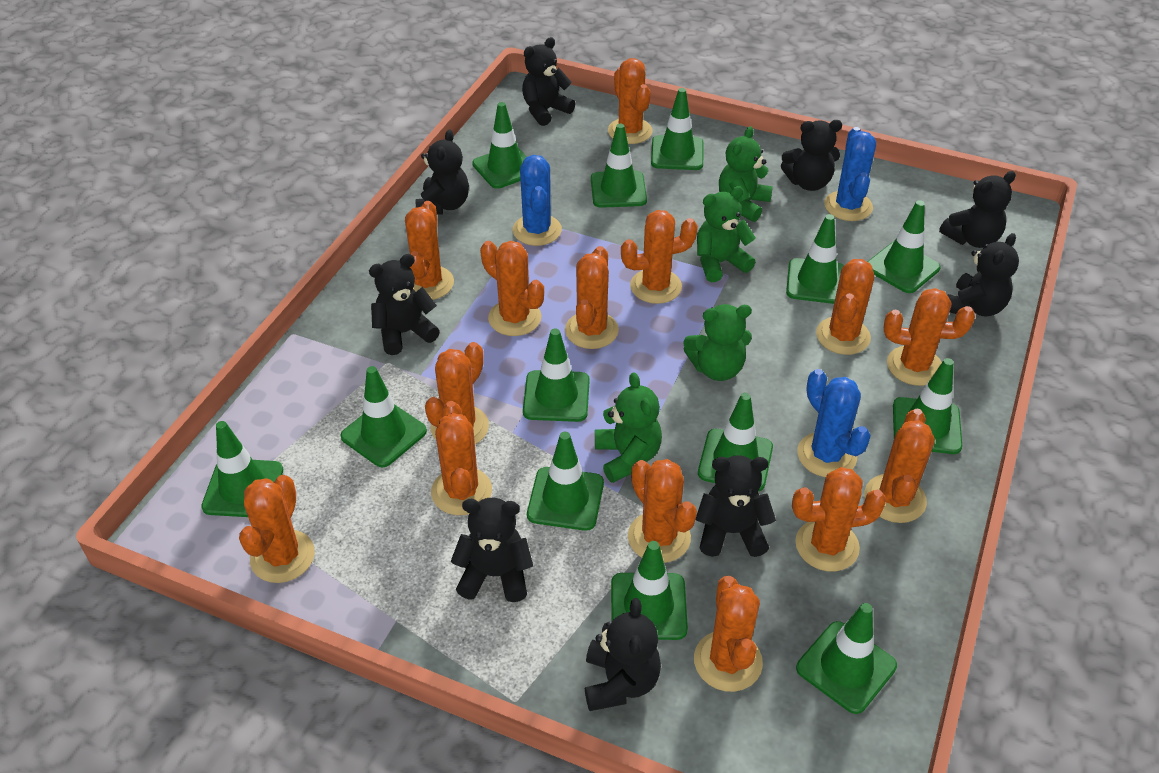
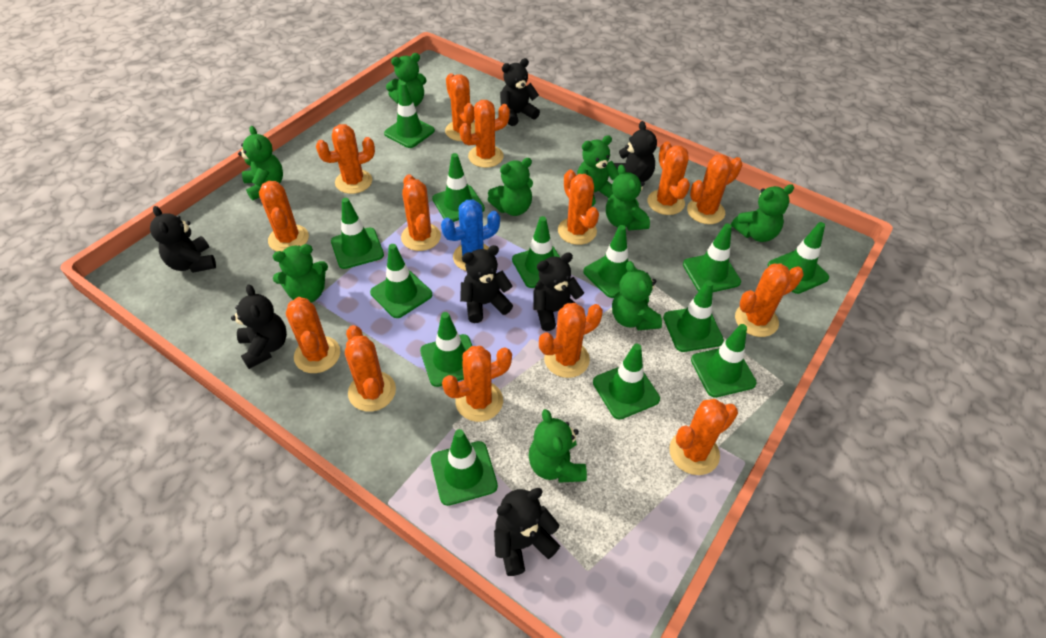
black teddy bear: 9 -> 7
blue cactus: 3 -> 1
green teddy bear: 4 -> 9

